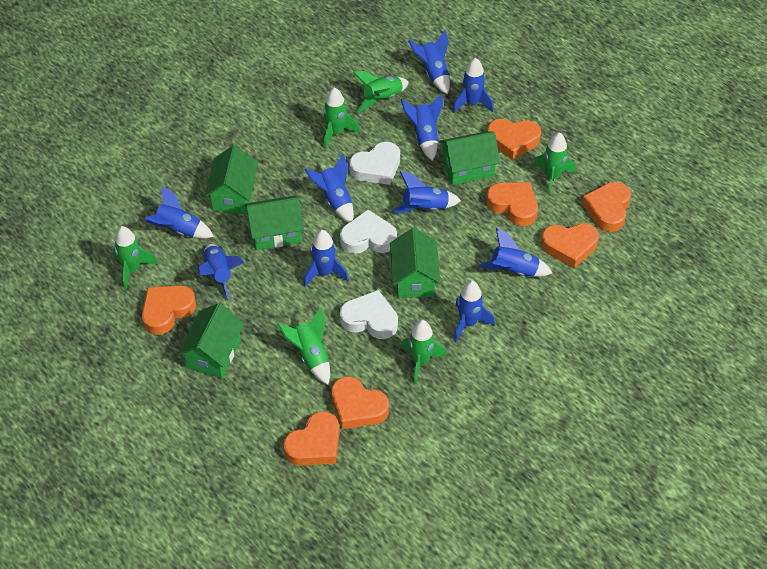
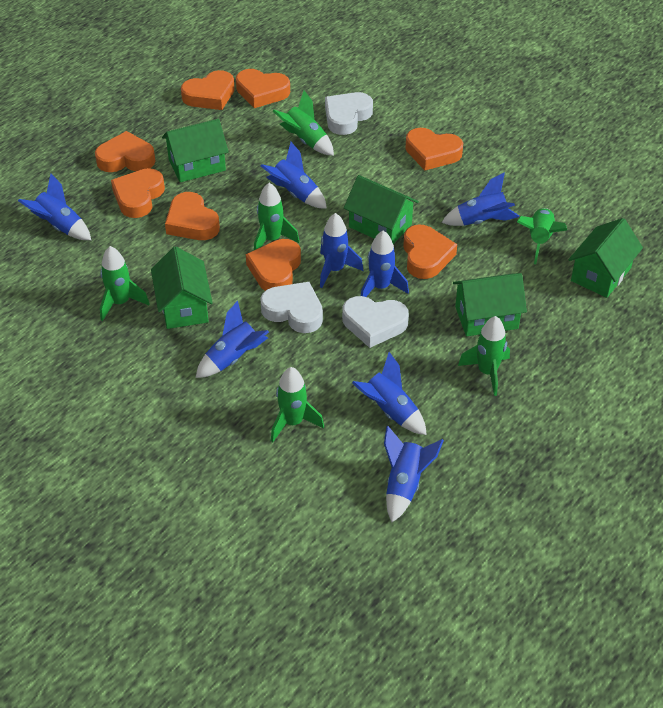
blue rocket: 10 -> 8
orange heart: 7 -> 8

